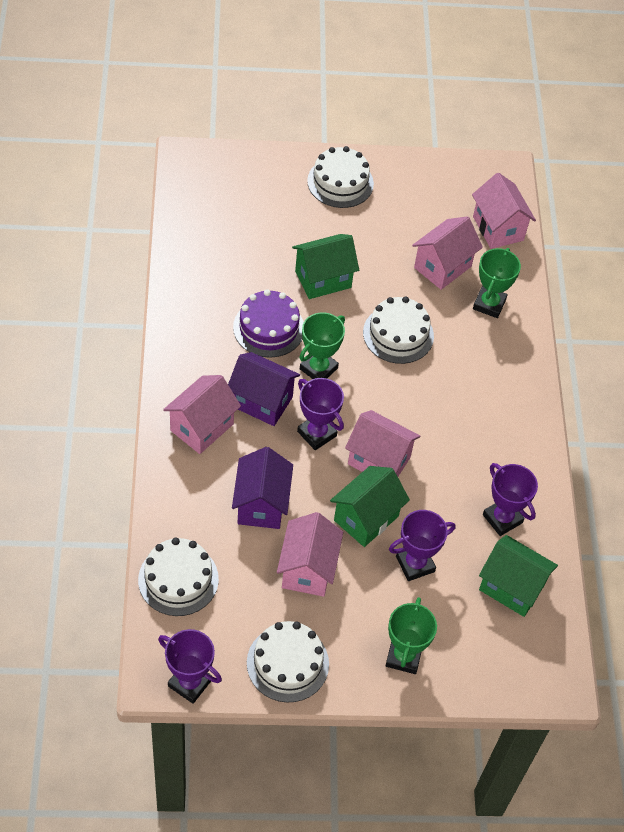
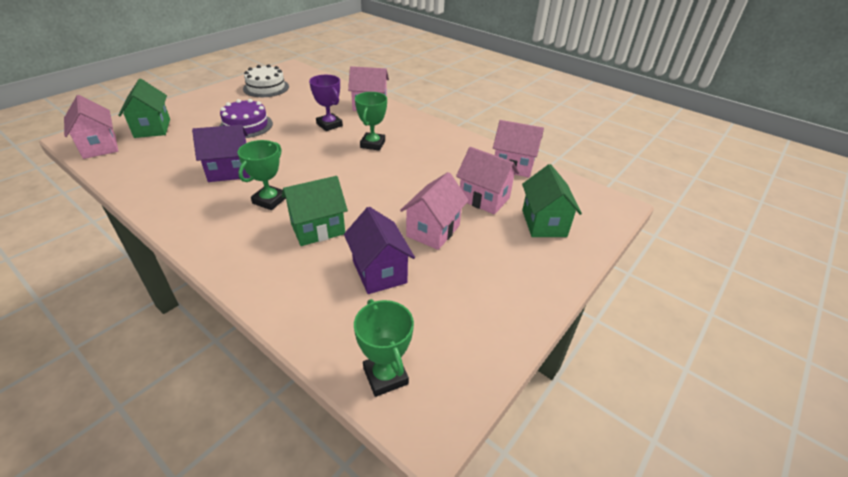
purple trophy: 4 -> 1
white cake: 4 -> 1

